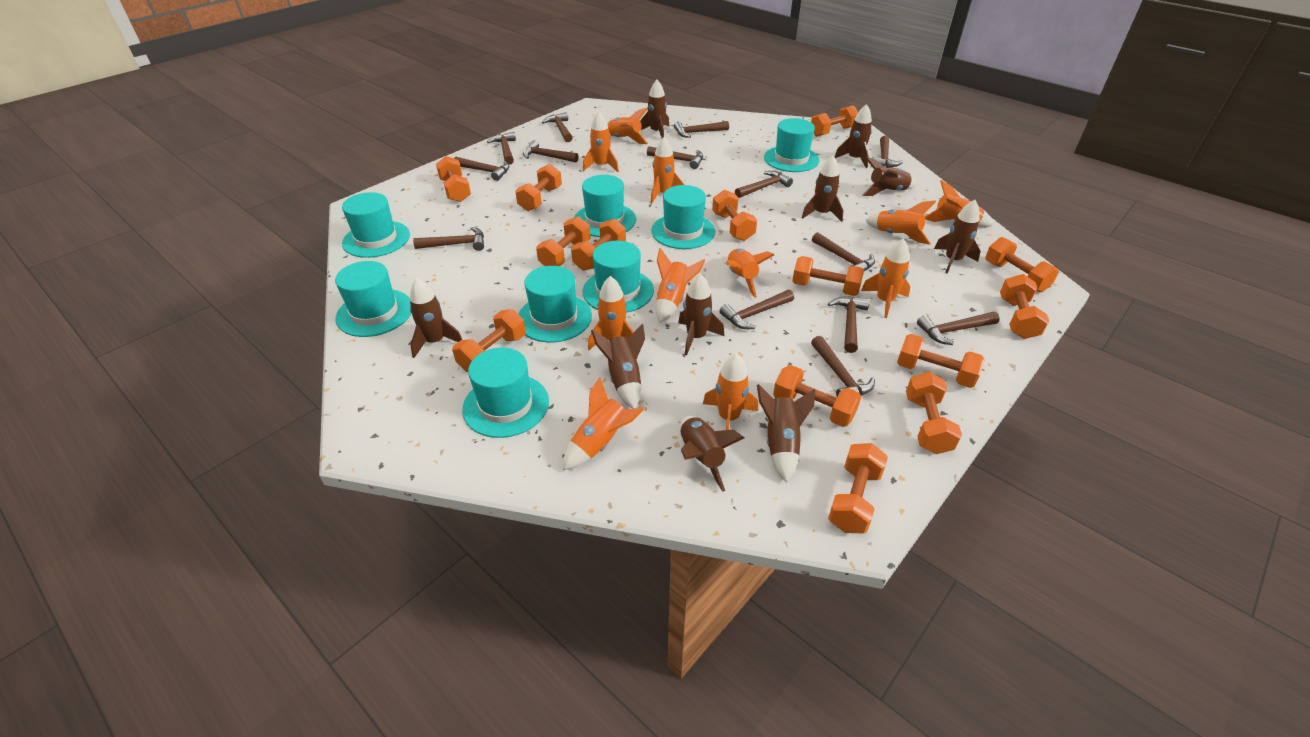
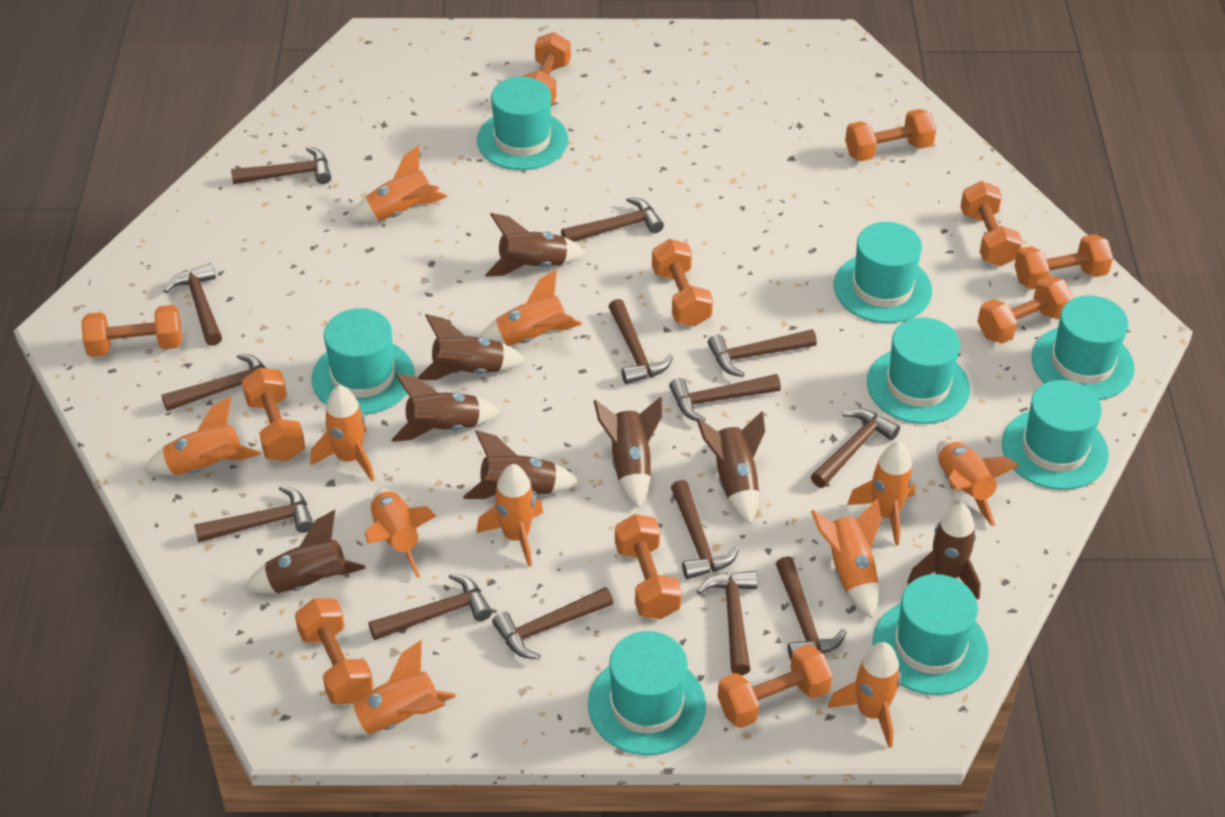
brown rocket: 10 -> 8
orange dumbbell: 14 -> 11

